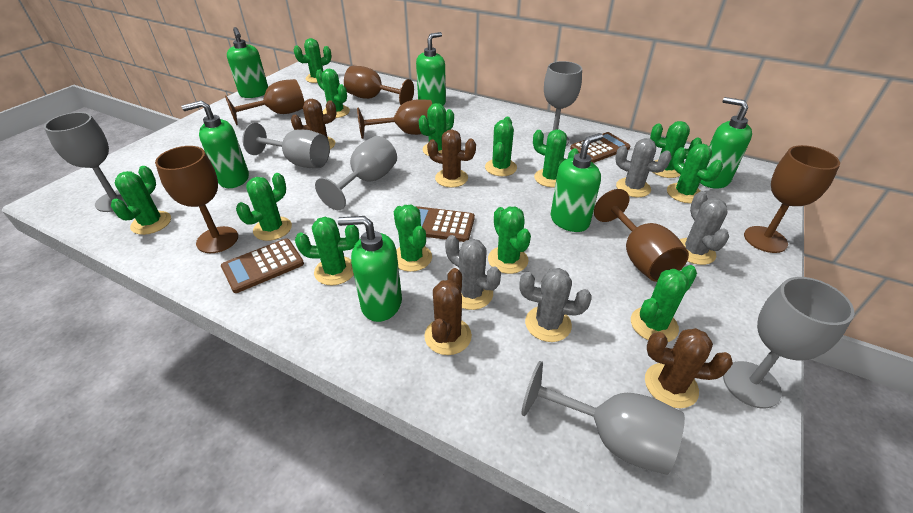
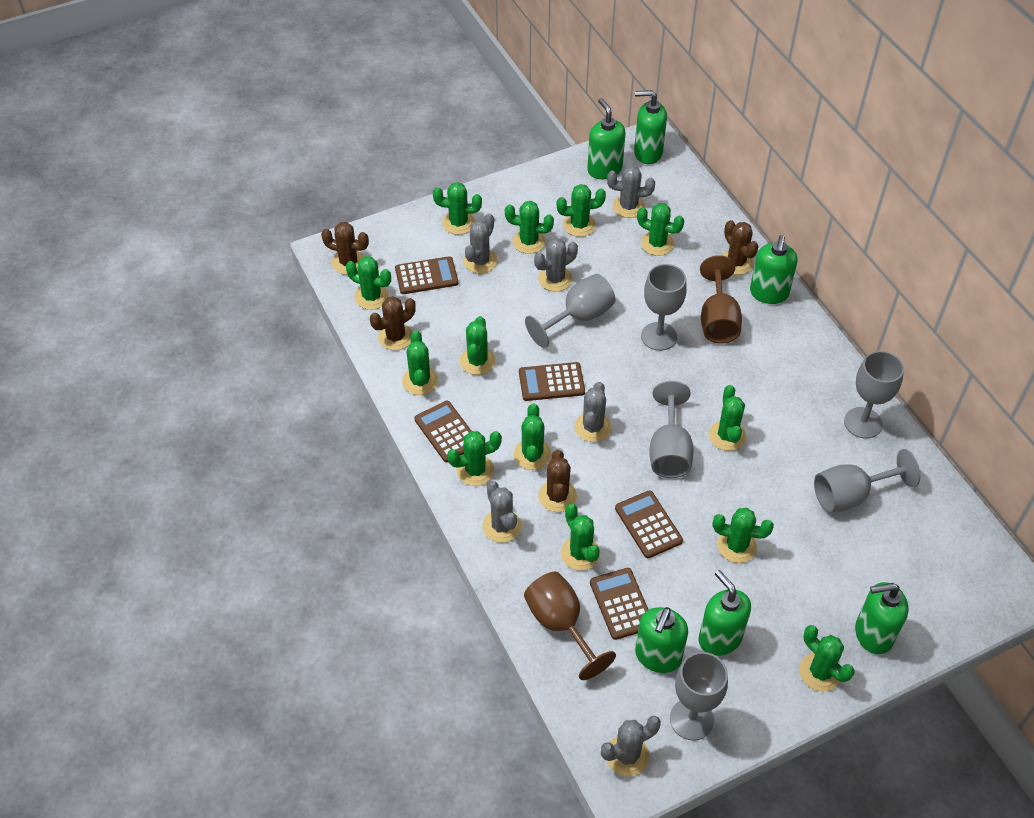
brown calculator: 3 -> 5
brown goblet: 6 -> 2
grey cactus: 4 -> 6

